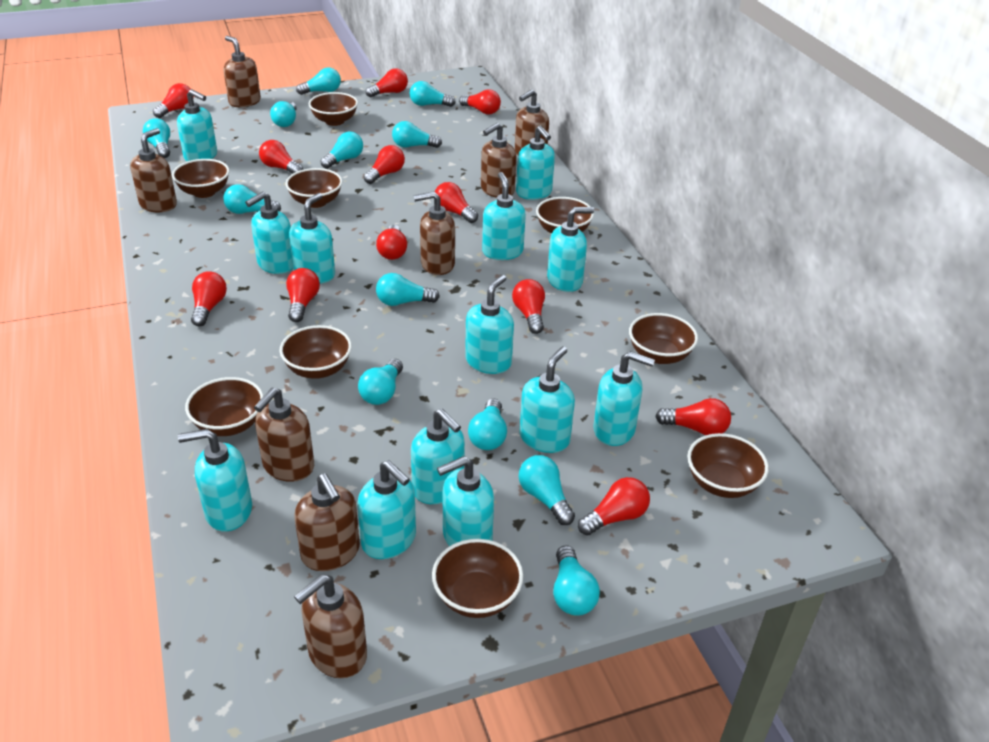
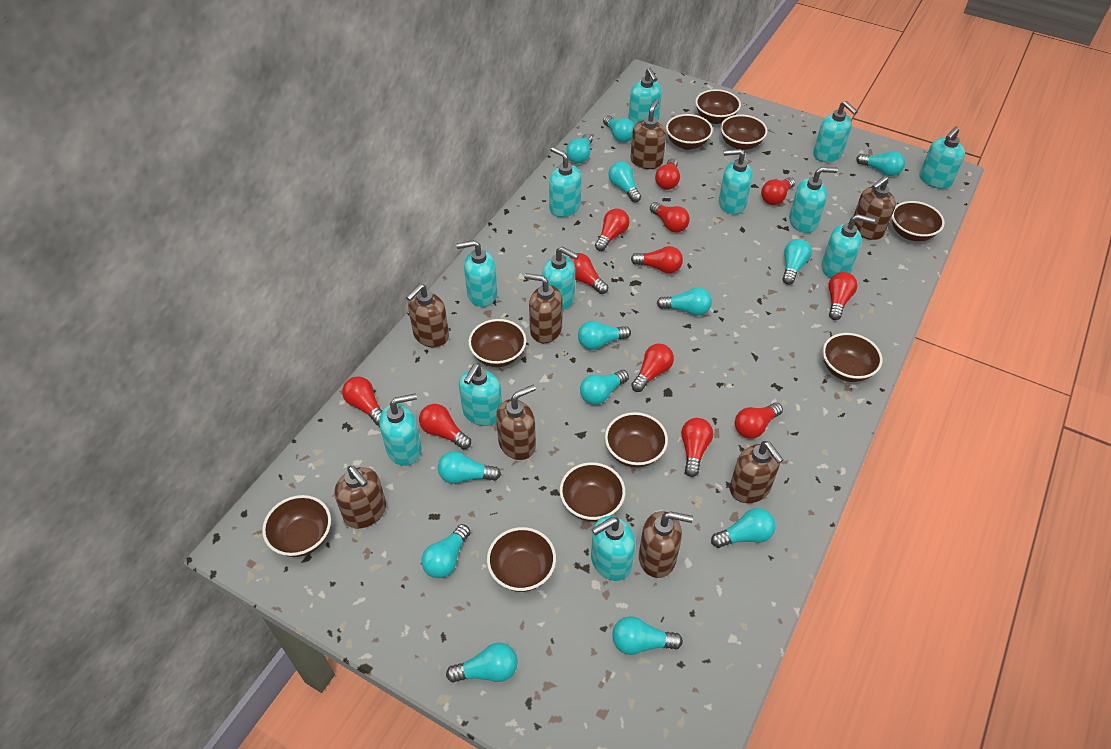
brown bowl: 9 -> 10
turquoise light bulb: 12 -> 13
turquoise soap dispenser: 13 -> 12

